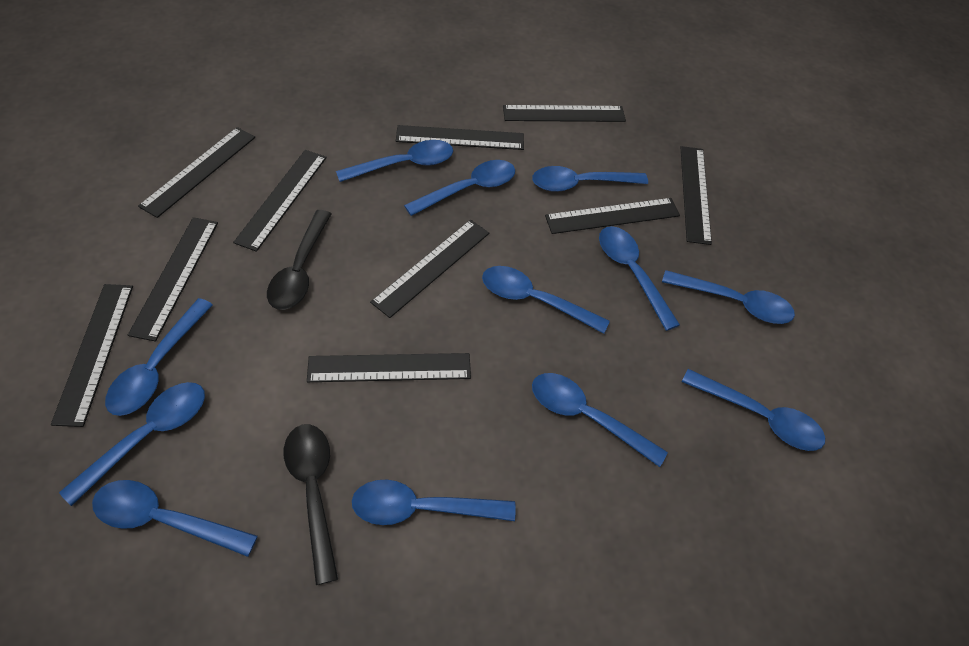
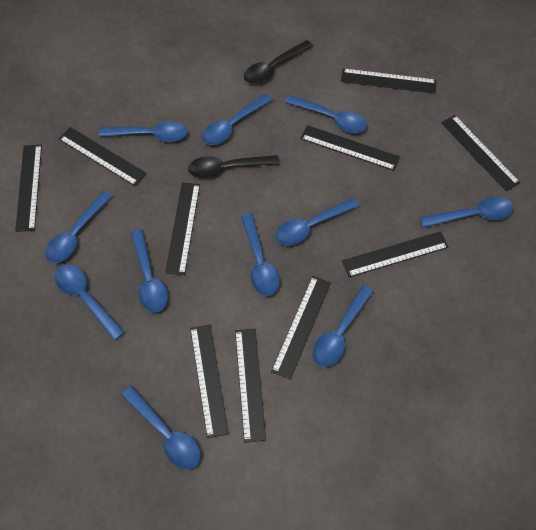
blue spoon: 12 -> 11

